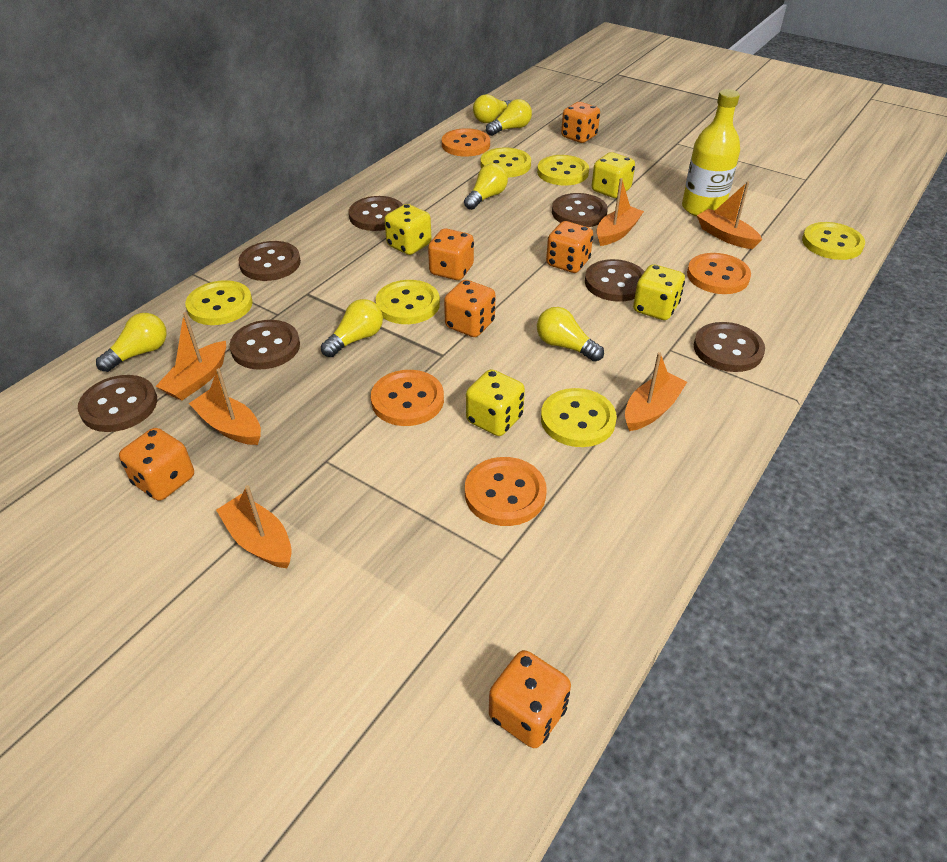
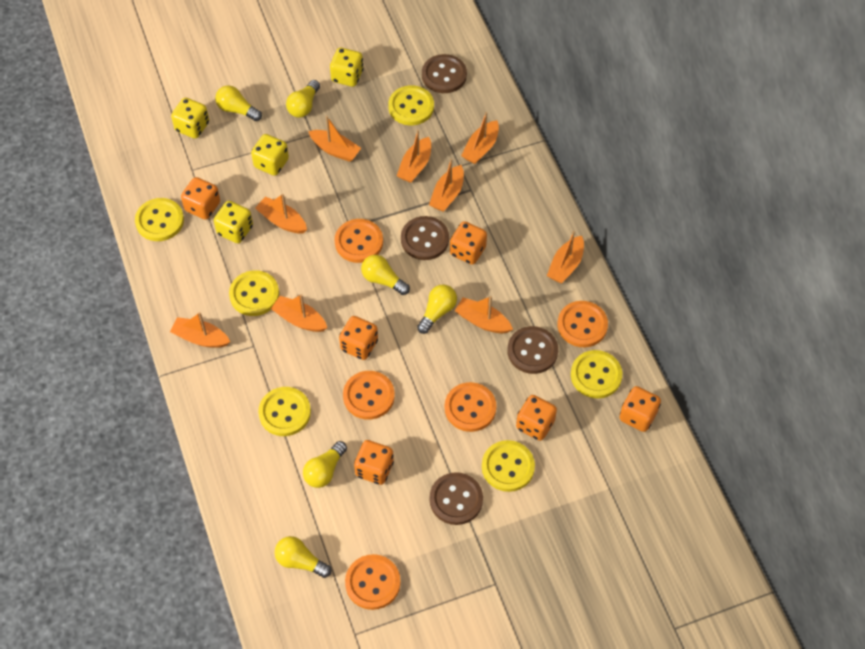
brown button: 7 -> 4
orange boat: 6 -> 9
orange button: 4 -> 5
yellow bottle: 1 -> 0

